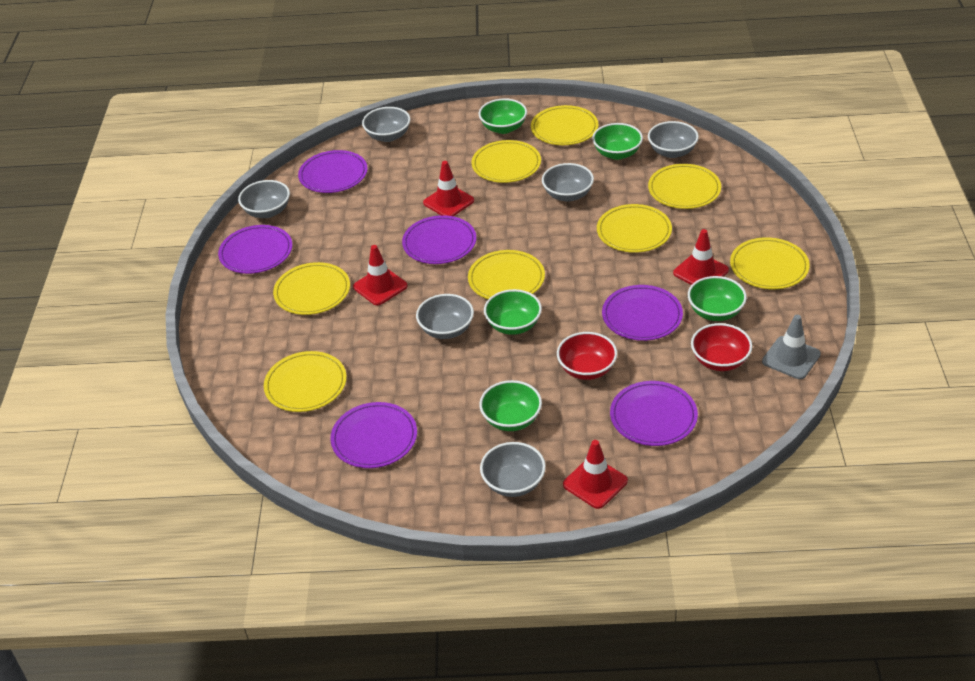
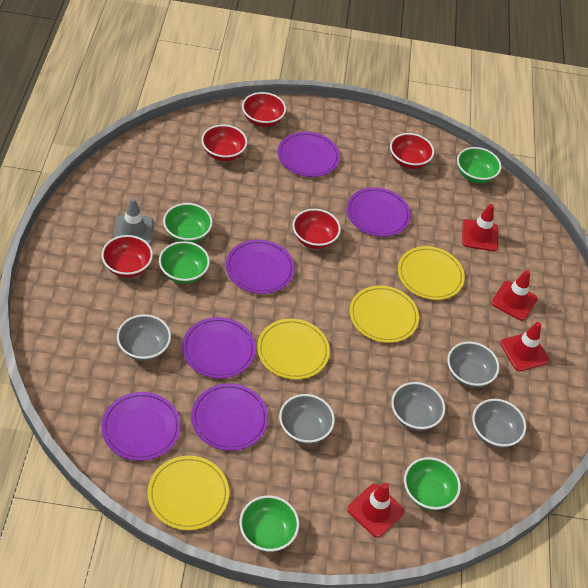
grey bowl: 6 -> 5
red bowl: 2 -> 5
yellow plate: 8 -> 4

